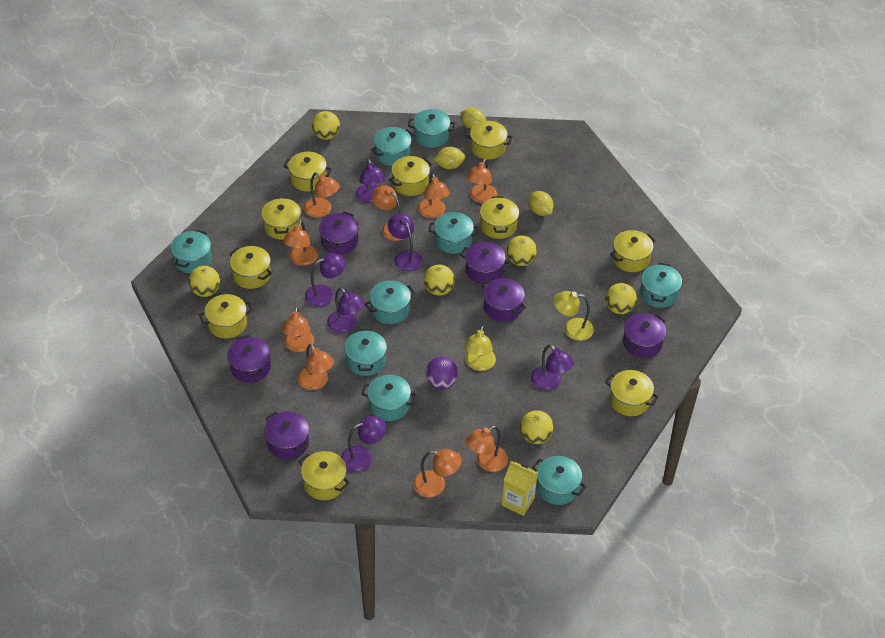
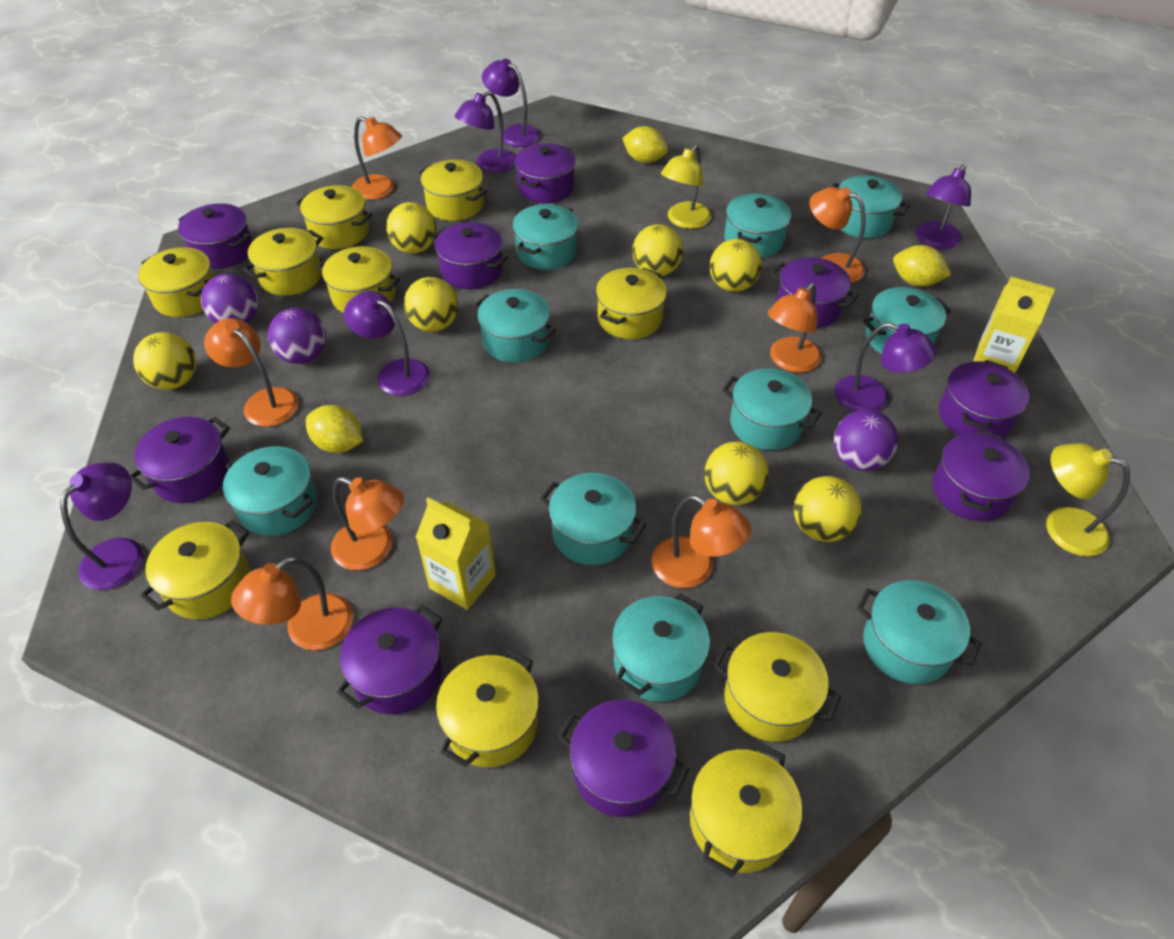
orange lamp: 9 -> 7
purple ball: 1 -> 3
purple pot: 6 -> 9
turquoise pot: 9 -> 10
yellow ball: 6 -> 7
yellow carton: 1 -> 2

